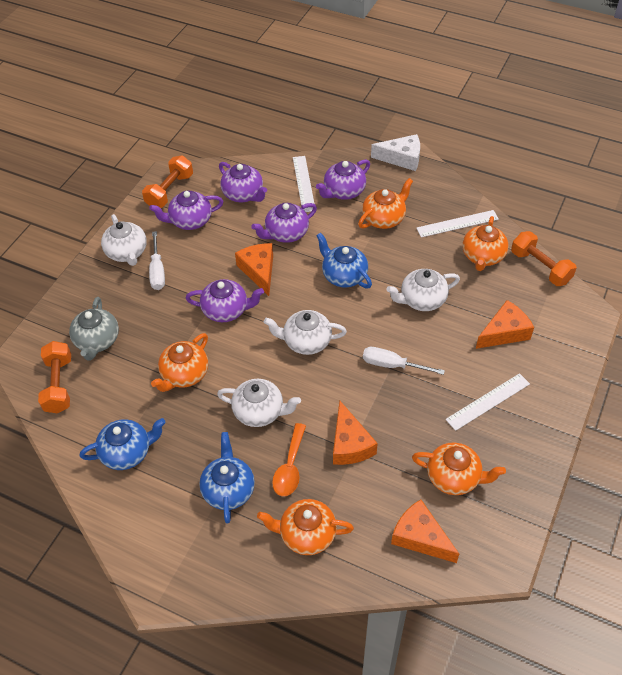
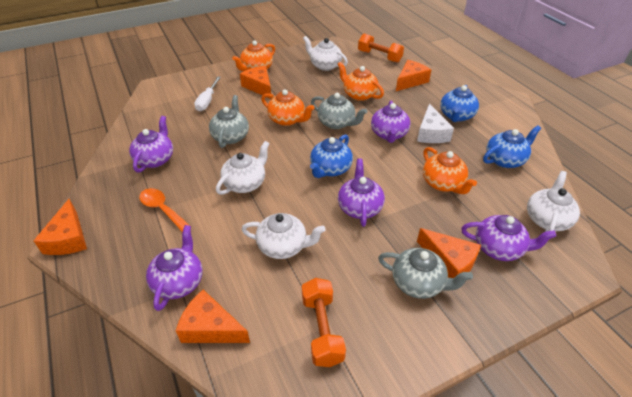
grey teapot: 1 -> 3
orange cheese: 4 -> 5
orange dumbbell: 3 -> 2
orange teapot: 5 -> 4
white ruler: 3 -> 0
white screwdriver: 2 -> 1

